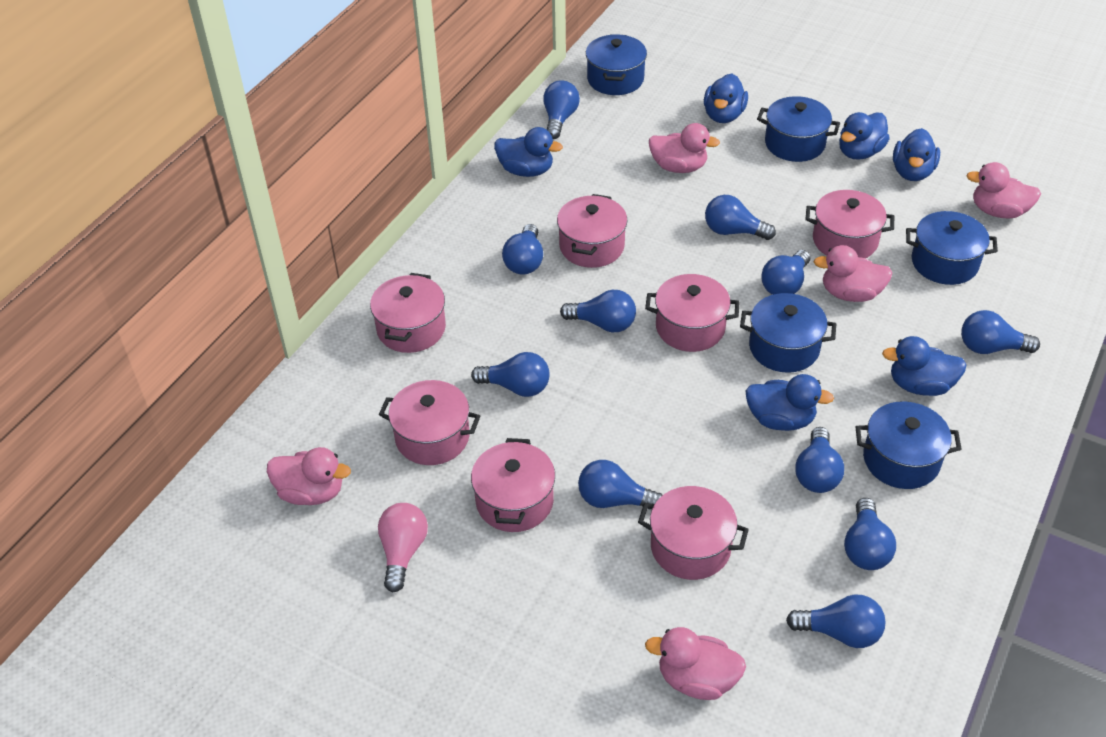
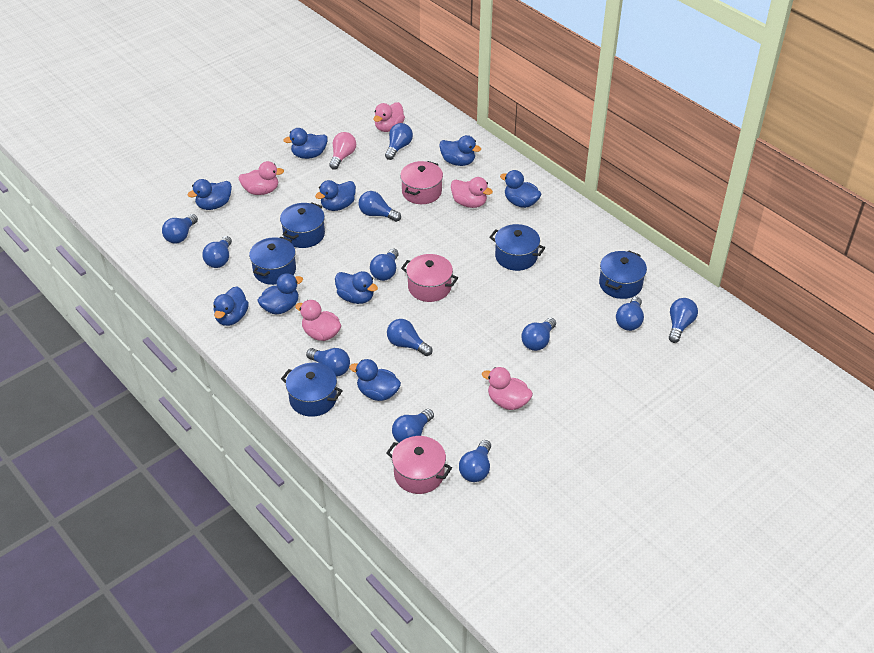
blue duck: 6 -> 9
blue light bulb: 11 -> 12
pink pot: 7 -> 3

